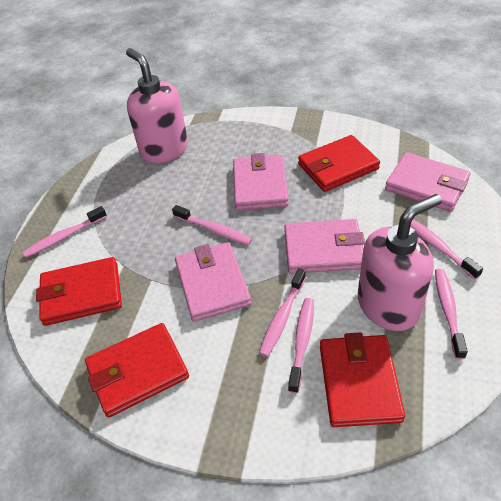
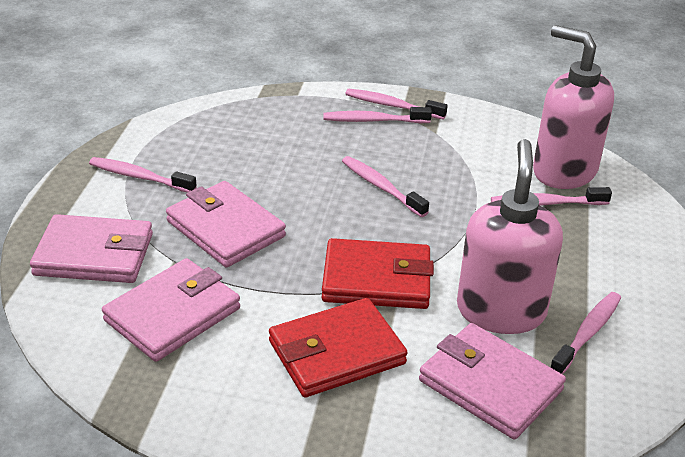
red wallet: 4 -> 2

